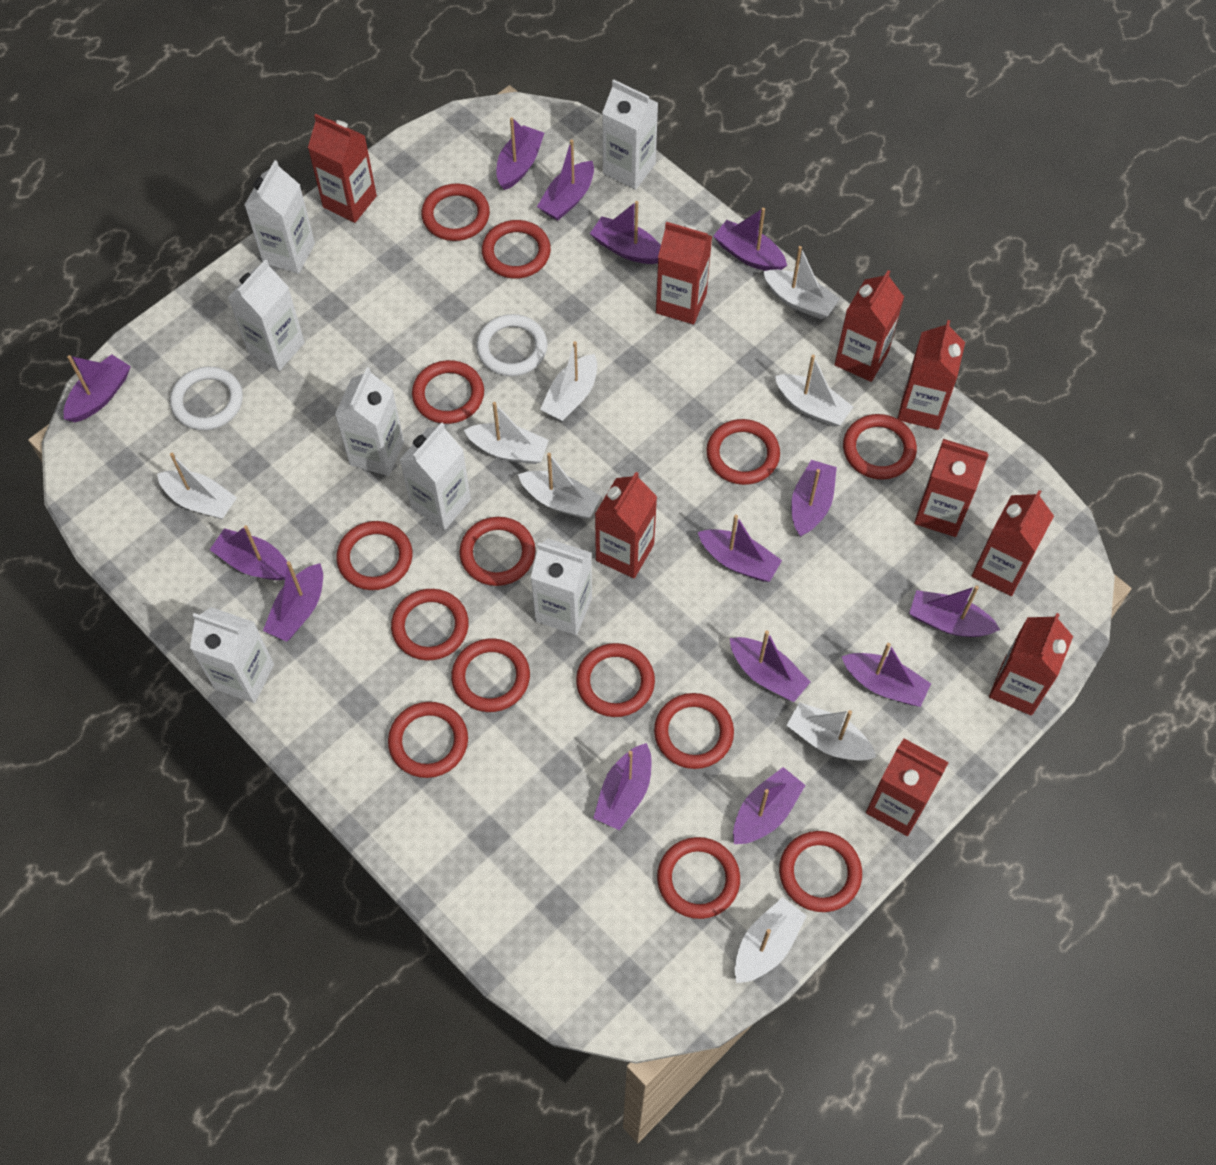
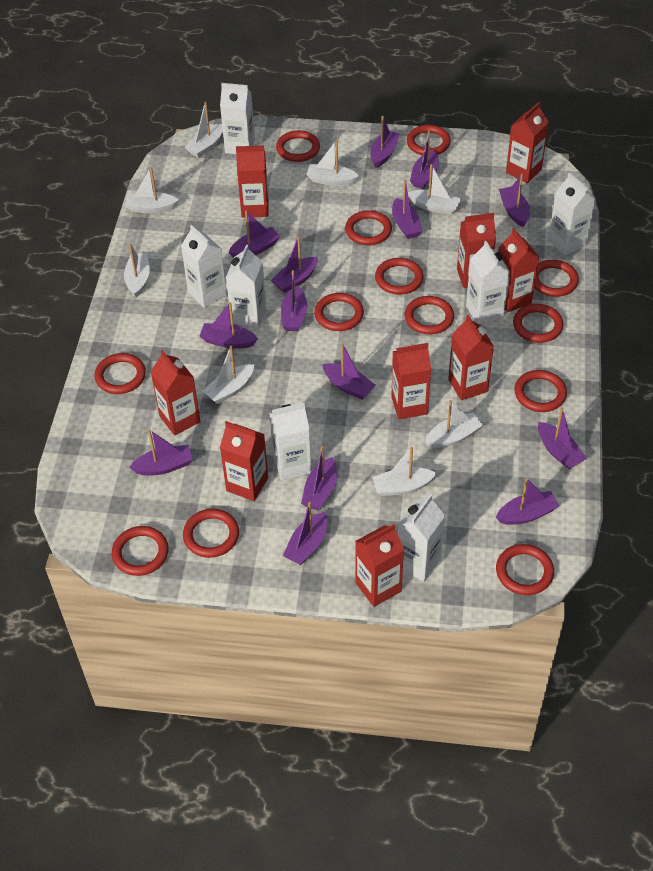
red ring: 14 -> 13
white ring: 2 -> 0

